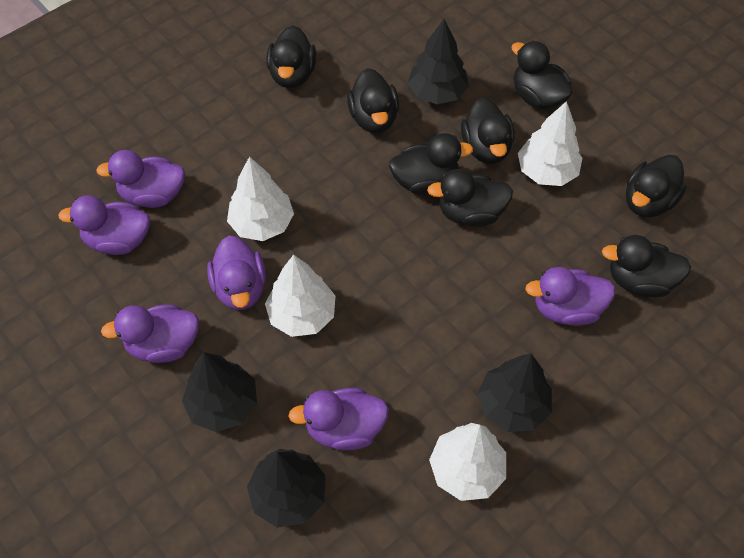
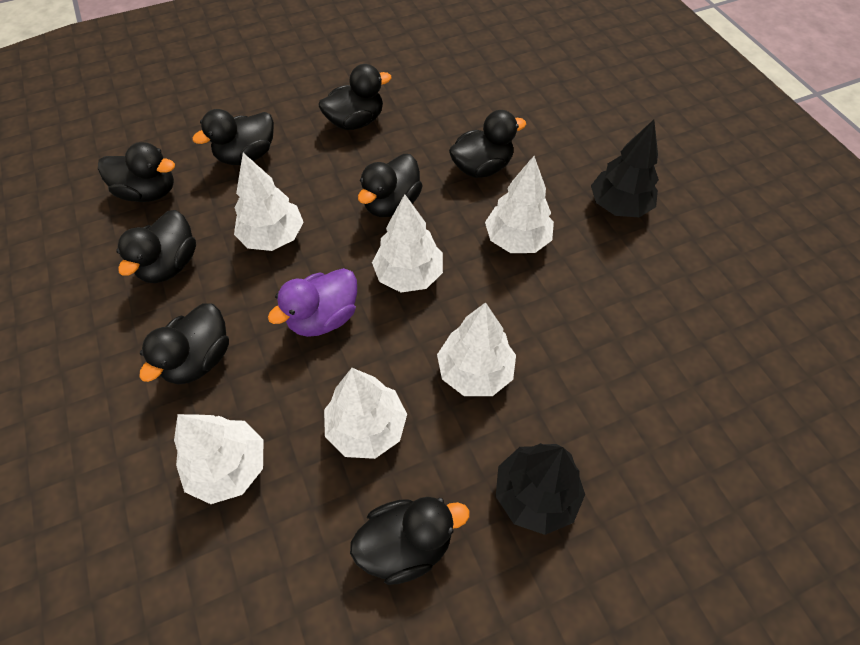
black tree: 4 -> 2
purple duck: 6 -> 1
white tree: 4 -> 6

